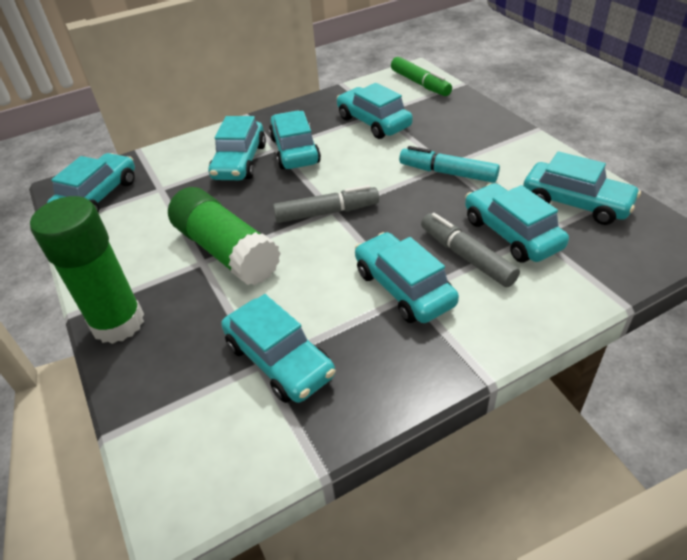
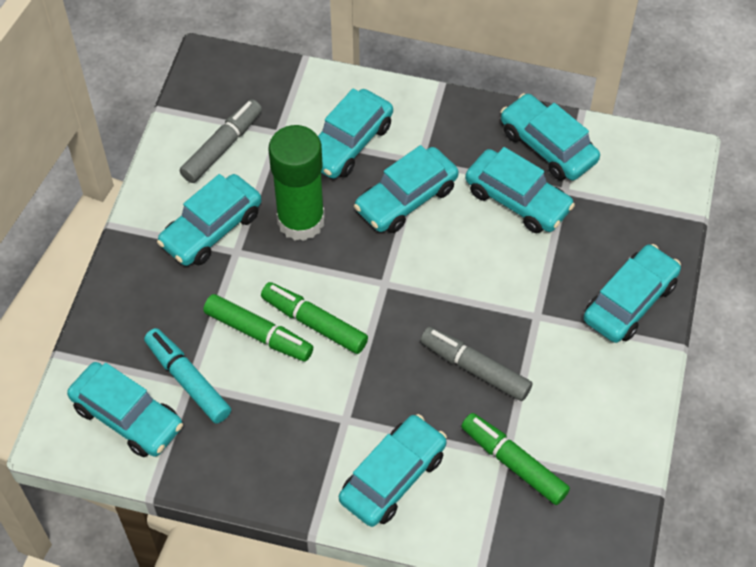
green glue stick: 2 -> 1
green marker: 1 -> 3

